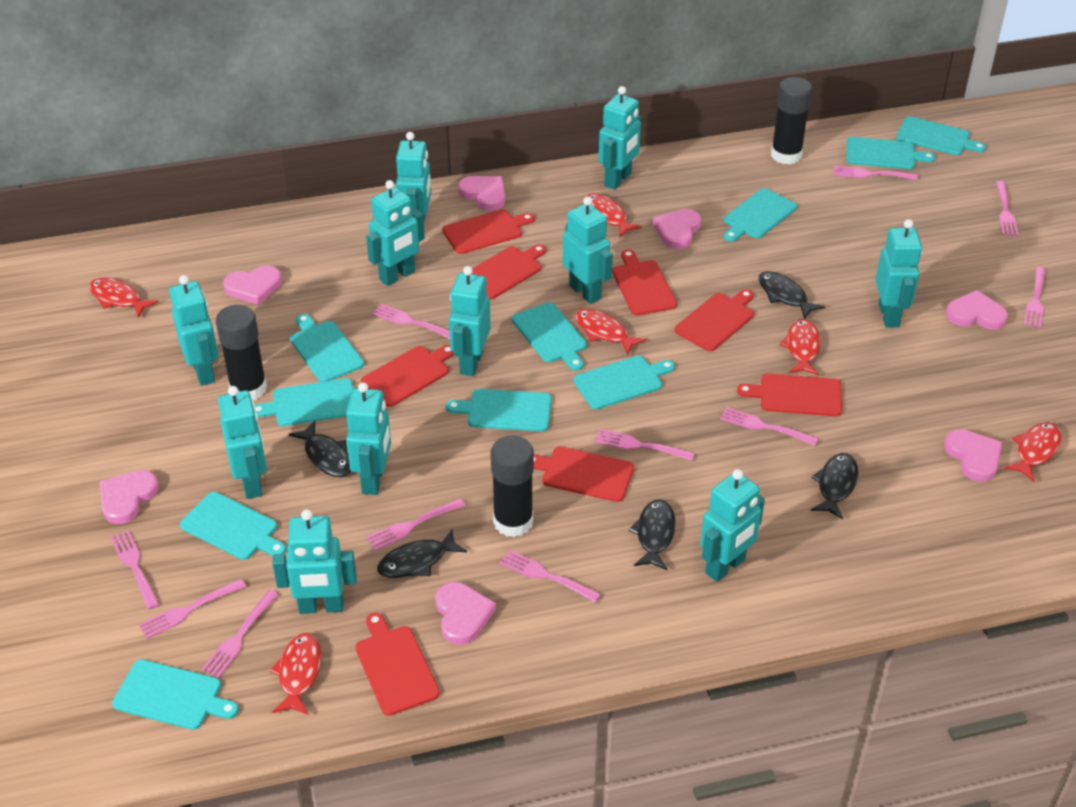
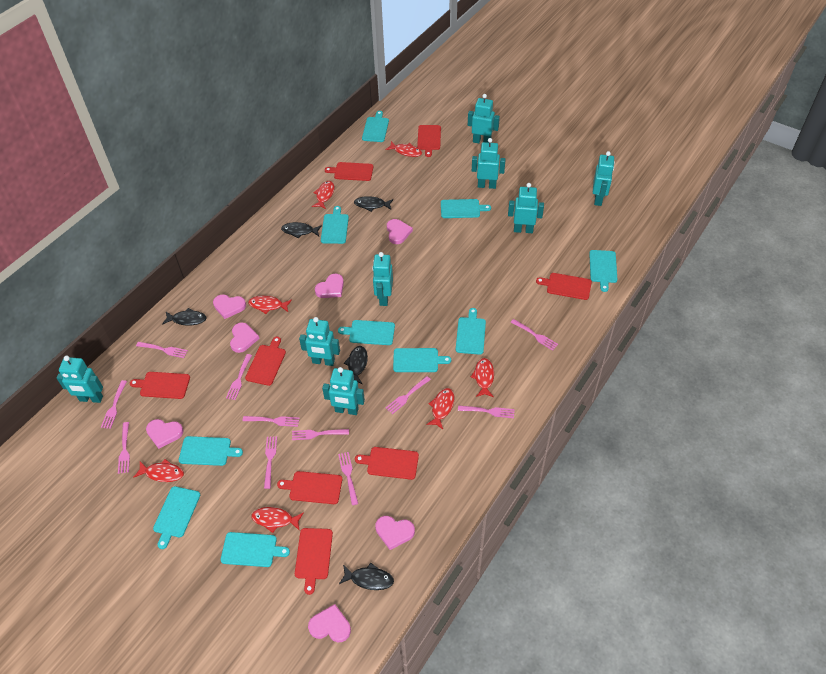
black glue stick: 3 -> 0
red fish: 6 -> 7
turquoise robot: 11 -> 8

